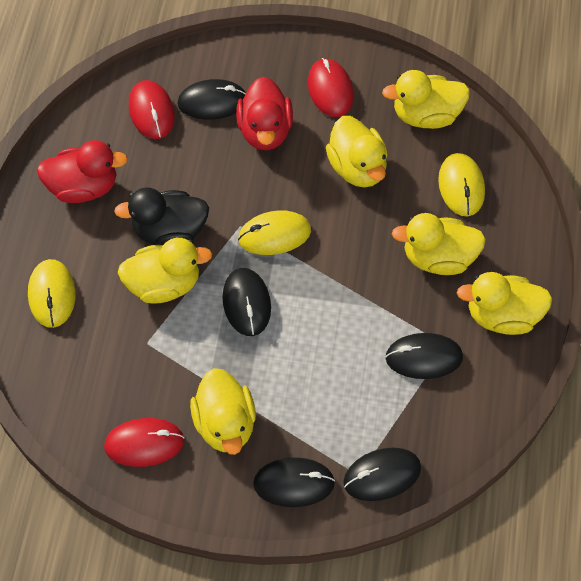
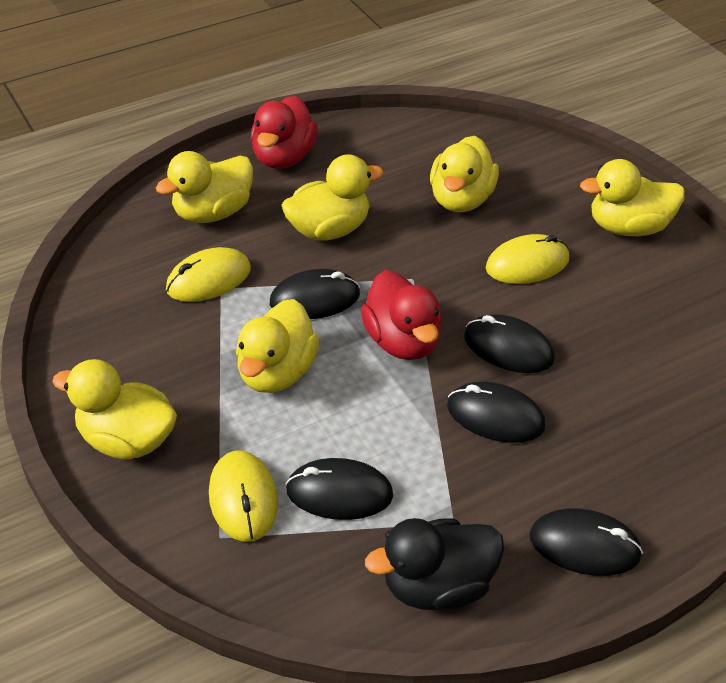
red mouse: 3 -> 0

